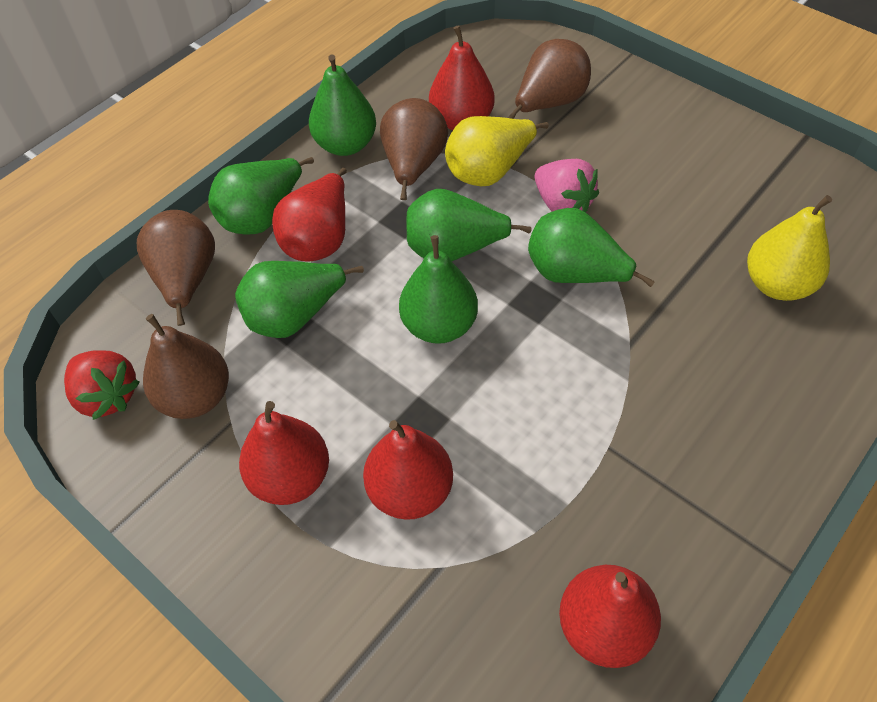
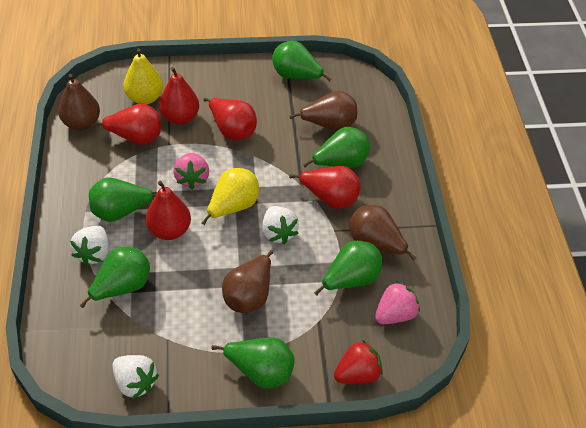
pink strawberry: 1 -> 2
white strawberry: 0 -> 3

